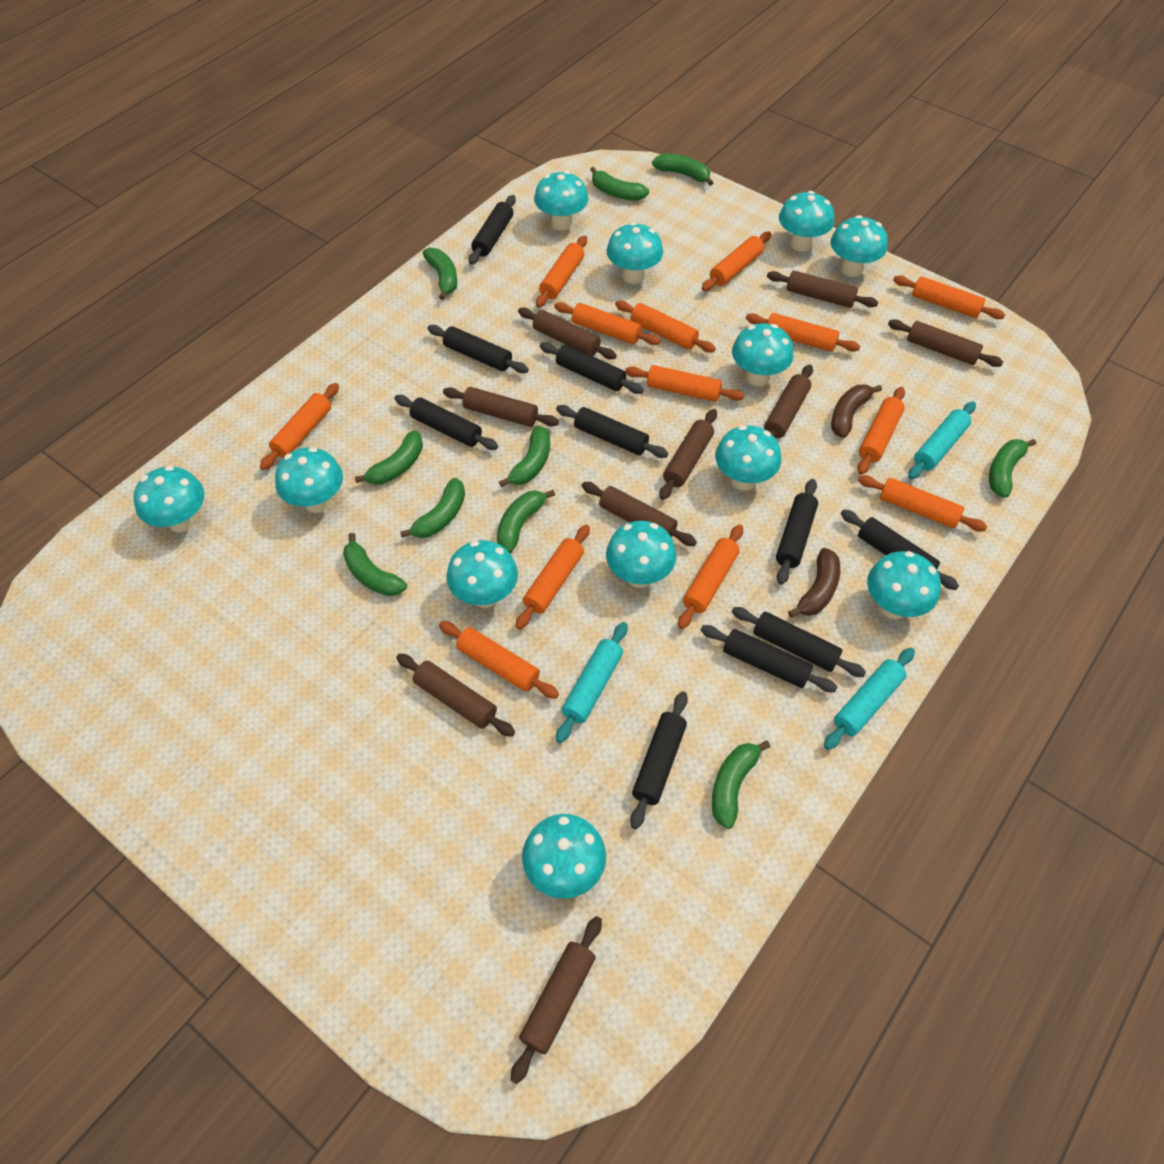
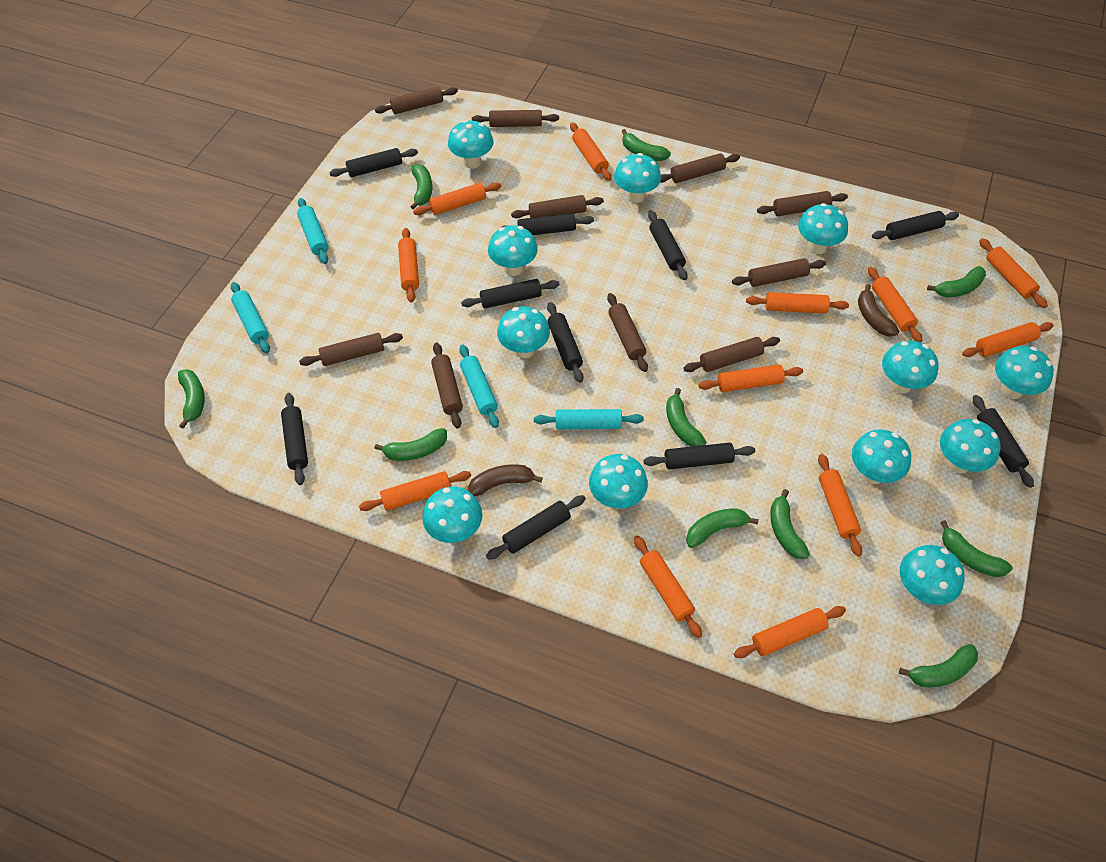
brown rolling pin: 9 -> 10
orange rolling pin: 13 -> 12
turquoise rolling pin: 3 -> 4

